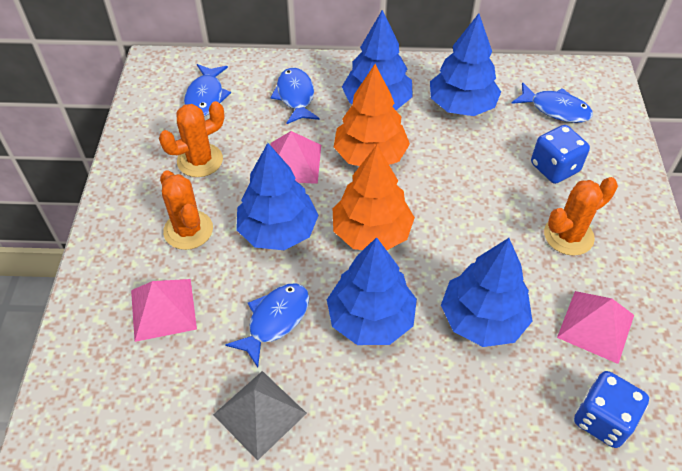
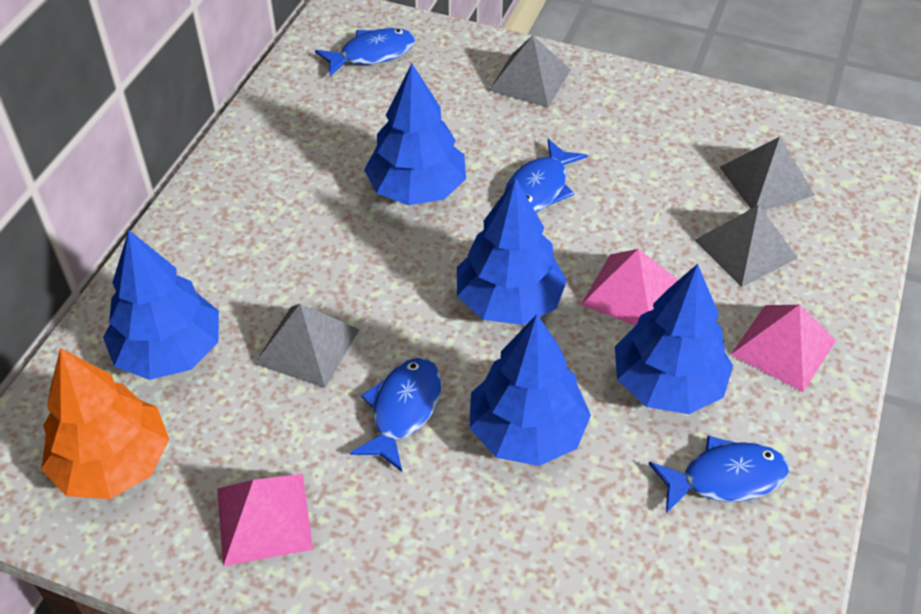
blue dice: 2 -> 0
grey pyramid: 1 -> 4
orange cactus: 3 -> 0
orange tree: 2 -> 1

